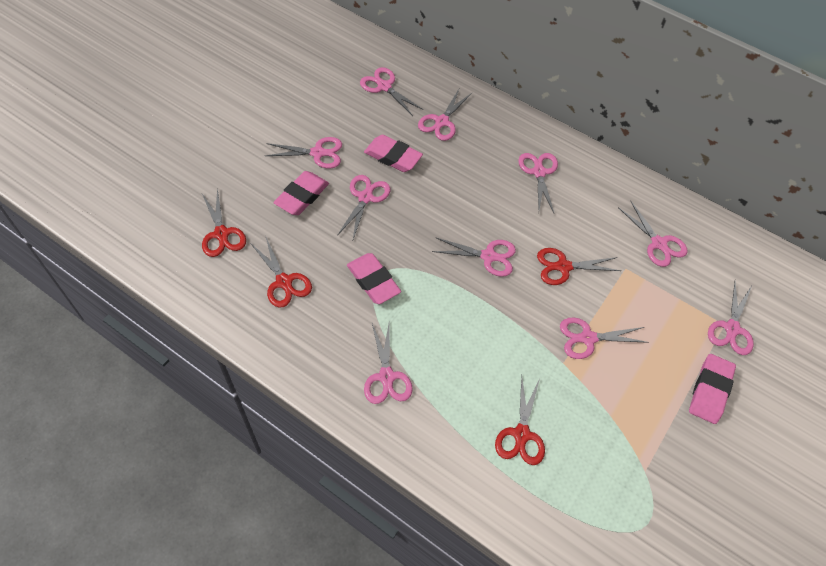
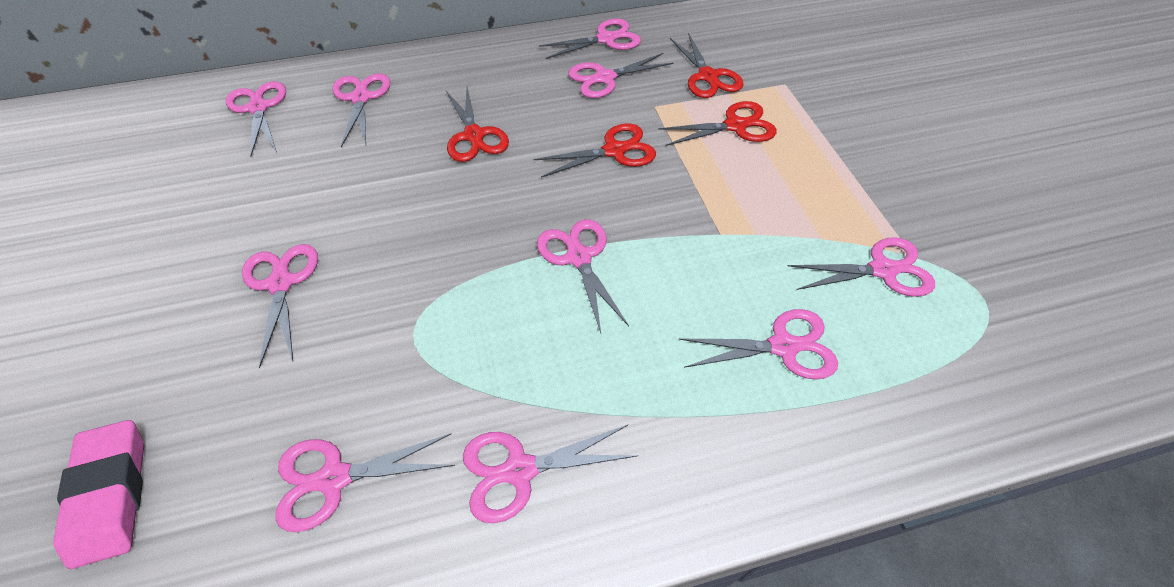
pink eraser: 4 -> 1

